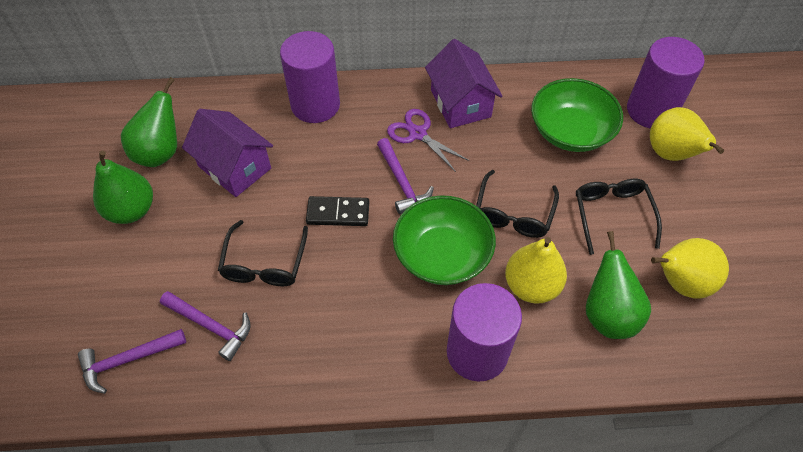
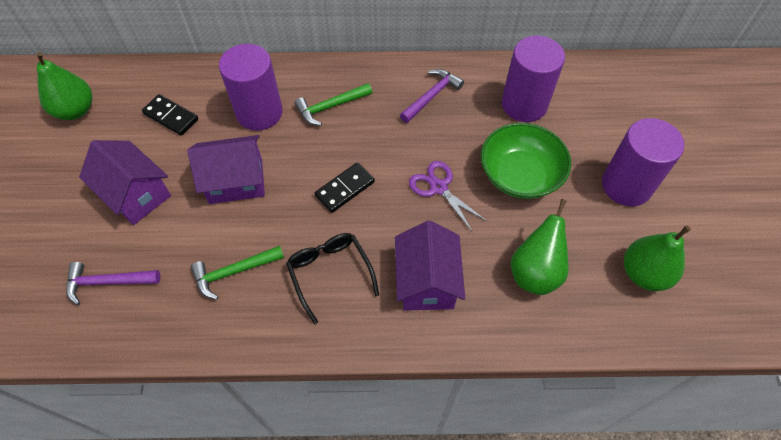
black domino: 1 -> 2
black glasses: 3 -> 1
green bowl: 2 -> 1
green hammer: 0 -> 2
purple hammer: 3 -> 2
purple house: 2 -> 3
yellow pear: 3 -> 0

